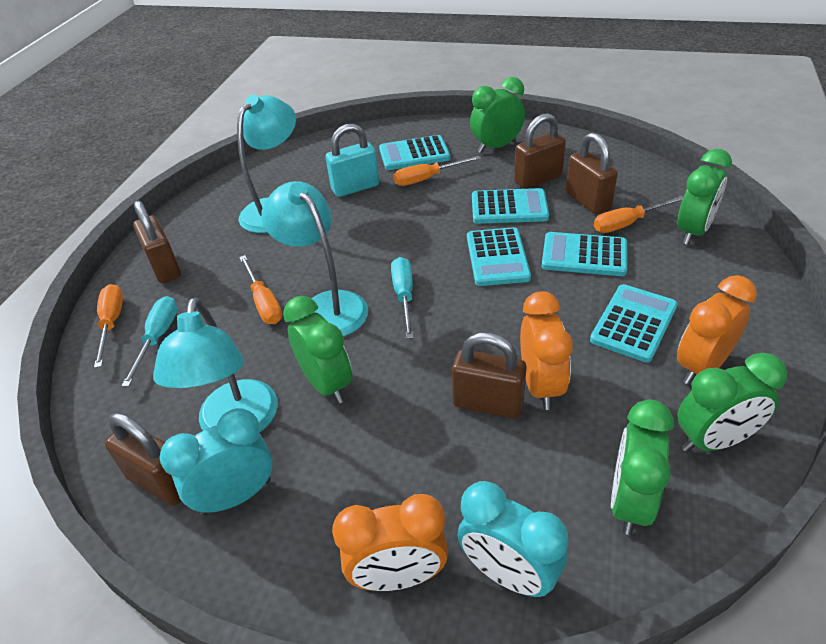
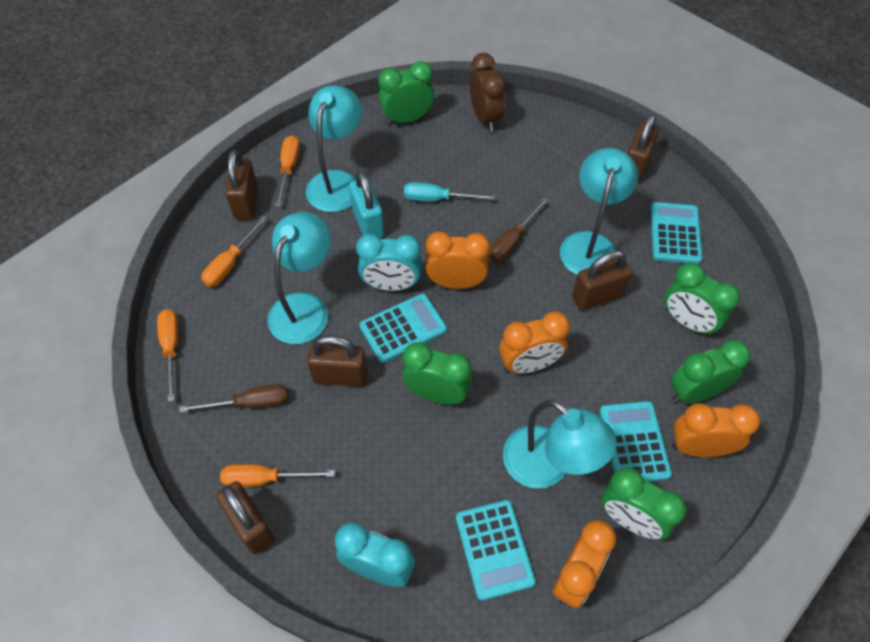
brown clock: 0 -> 1
brown screwdriver: 0 -> 2
orange clock: 3 -> 4
turquoise calculator: 5 -> 4
turquoise lamp: 3 -> 4
turquoise screwdriver: 2 -> 1

